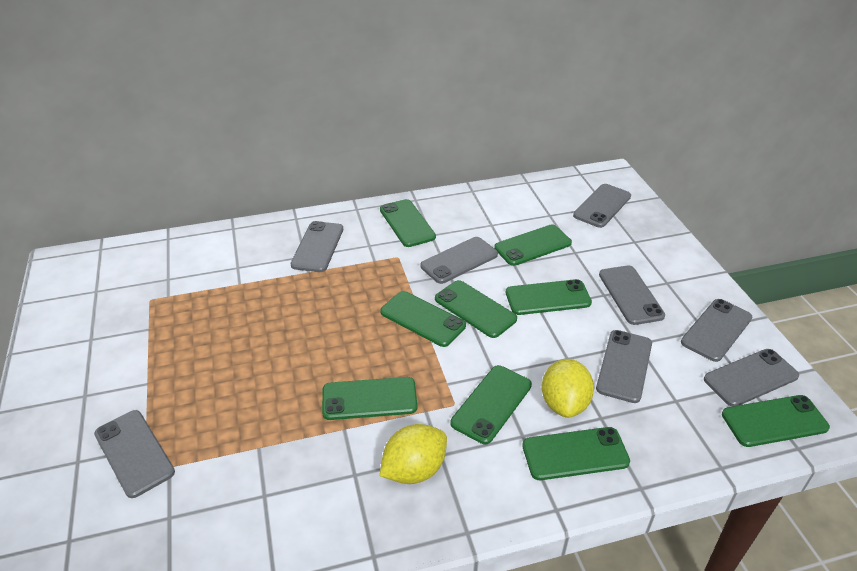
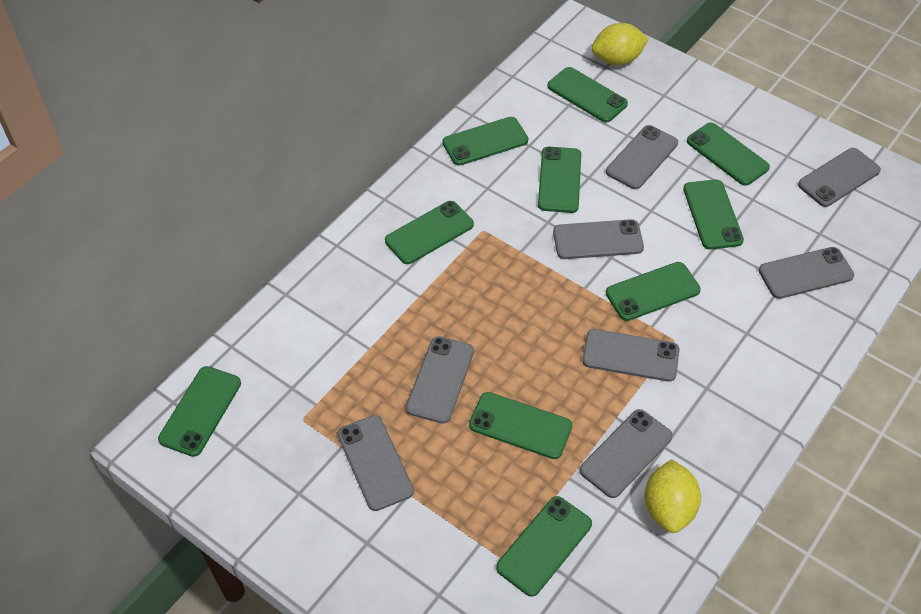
green phone: 9 -> 10

